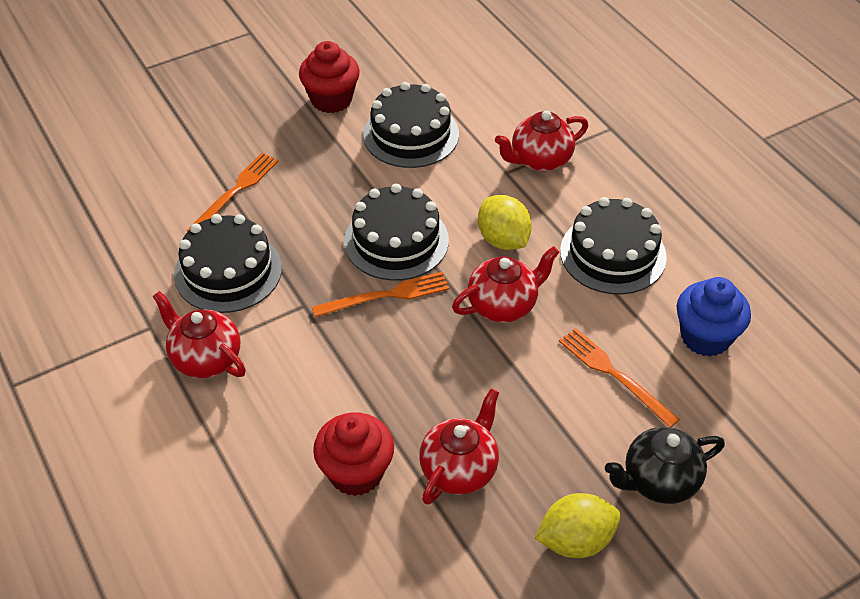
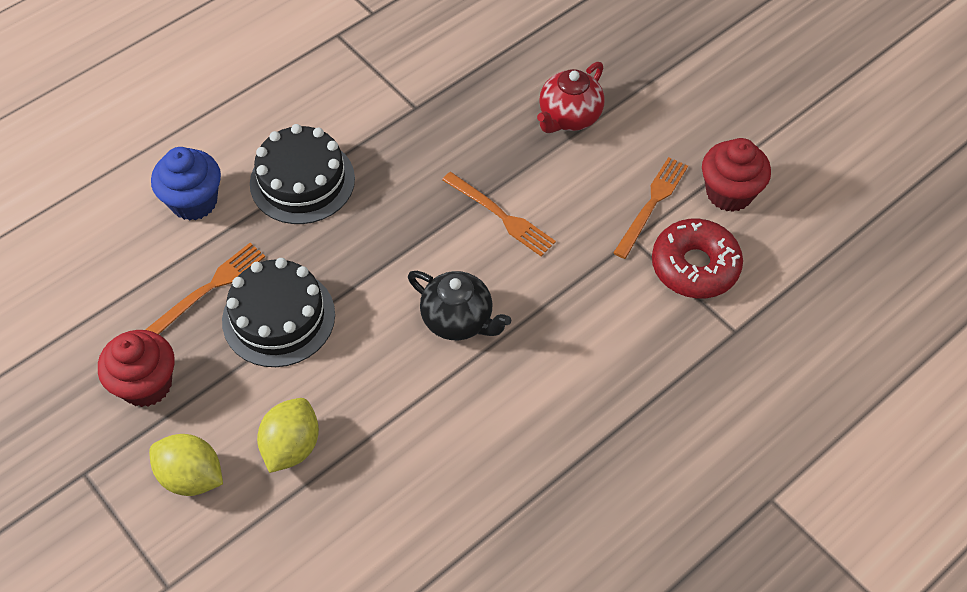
black cake: 4 -> 2
red donut: 0 -> 1
red teapot: 4 -> 1

